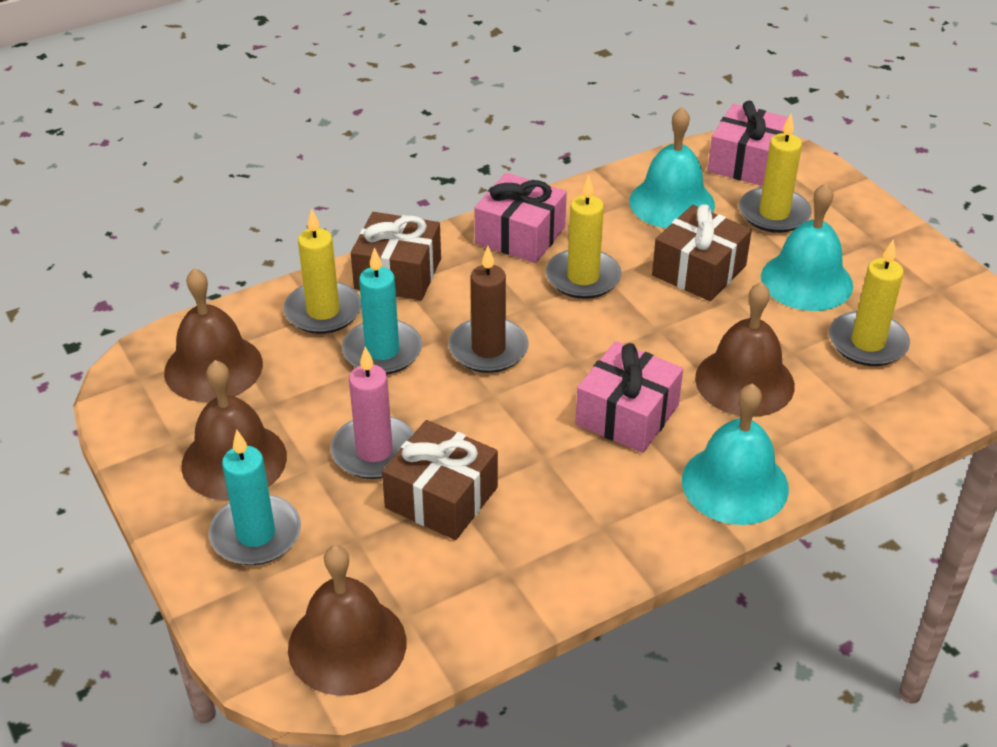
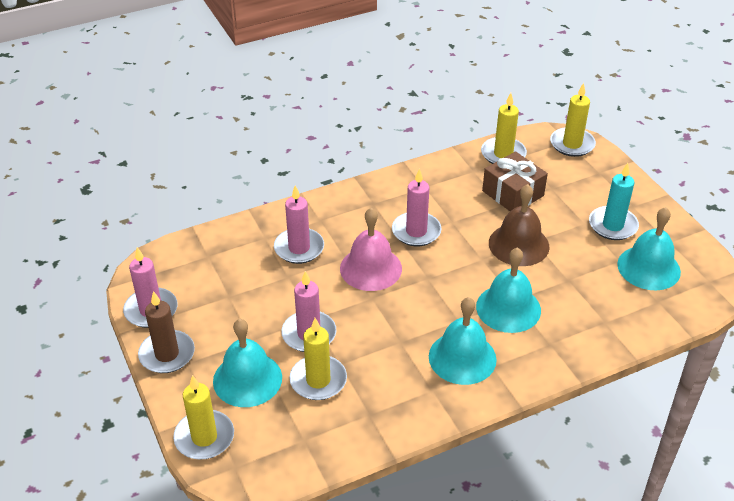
brown bell: 4 -> 1
brown gift: 3 -> 1
pink bell: 0 -> 1
pink candle: 1 -> 4
pink gift: 3 -> 0
turquoise bell: 3 -> 4
turquoise candle: 2 -> 1

